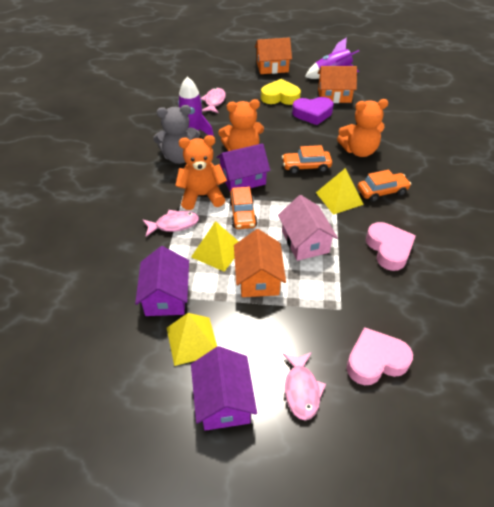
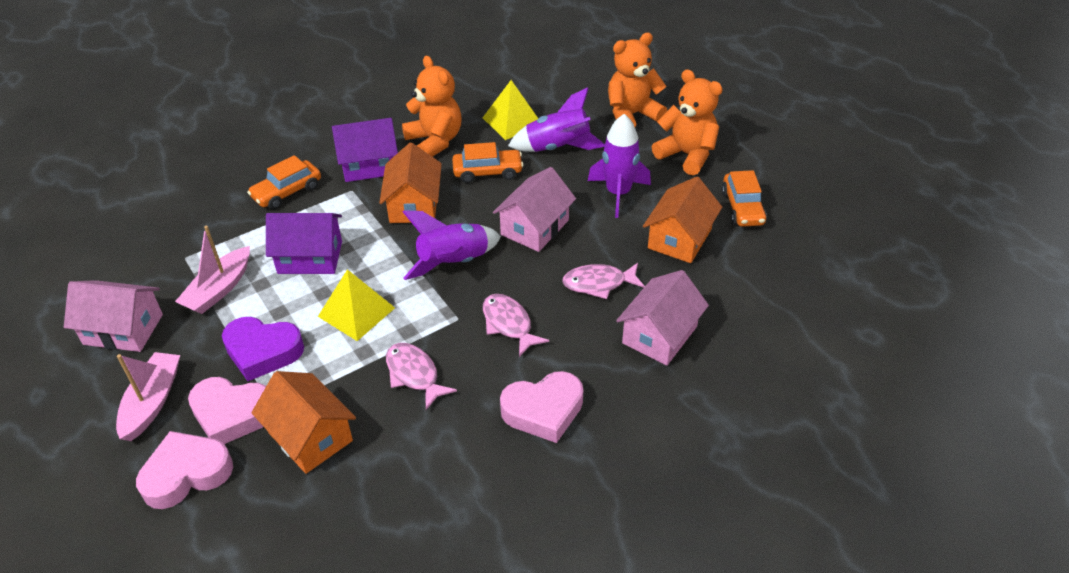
grey teddy bear: 1 -> 0
pink boat: 0 -> 2
pink heart: 2 -> 3
pink house: 1 -> 3
purple house: 3 -> 2
purple rocket: 2 -> 3
yellow heart: 1 -> 0
yellow pyramid: 3 -> 2

